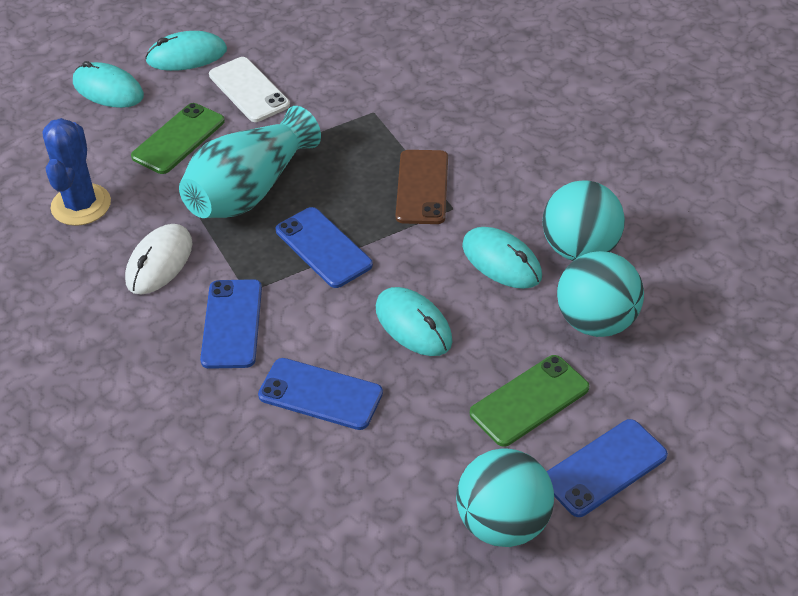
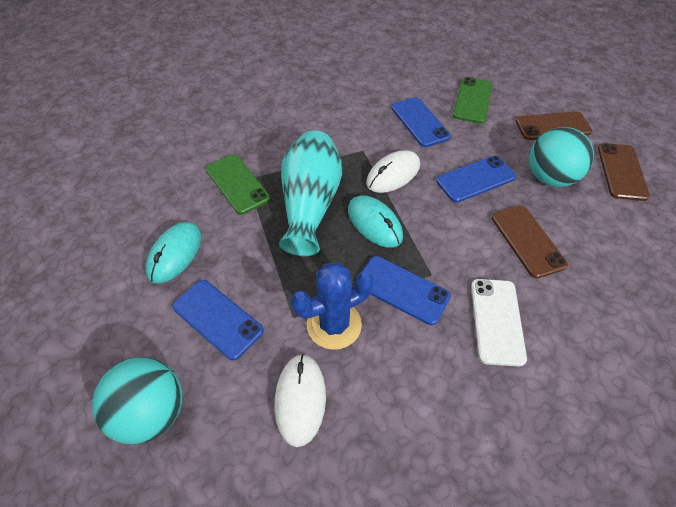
brown phone: 1 -> 3
turquoise ball: 3 -> 2
turquoise mouse: 4 -> 2
white mouse: 1 -> 2

